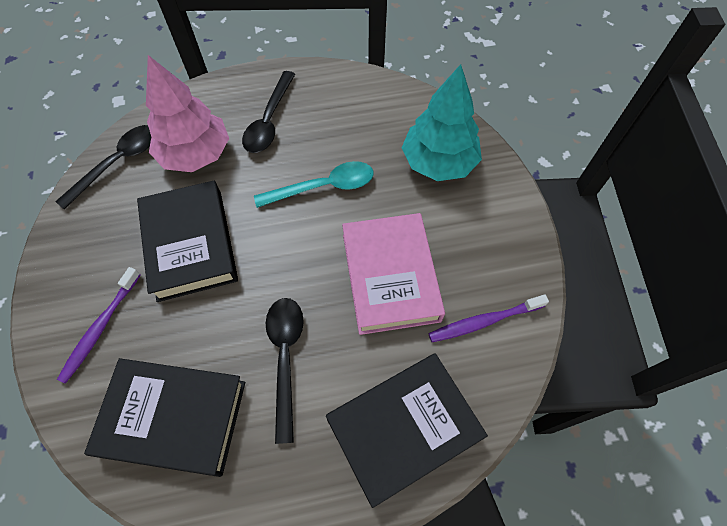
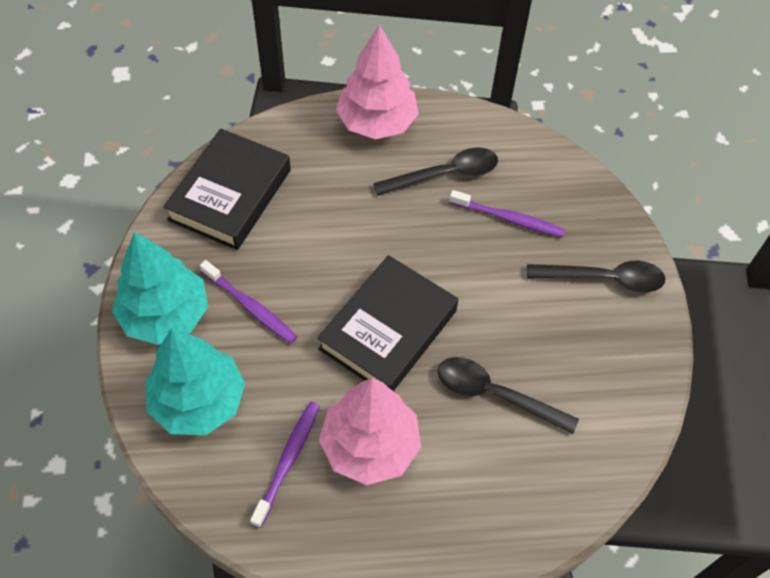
black book: 3 -> 2
pink book: 1 -> 0
pink tree: 1 -> 2
purple toothbrush: 2 -> 3
turquoise spoon: 1 -> 0
turquoise tree: 1 -> 2

